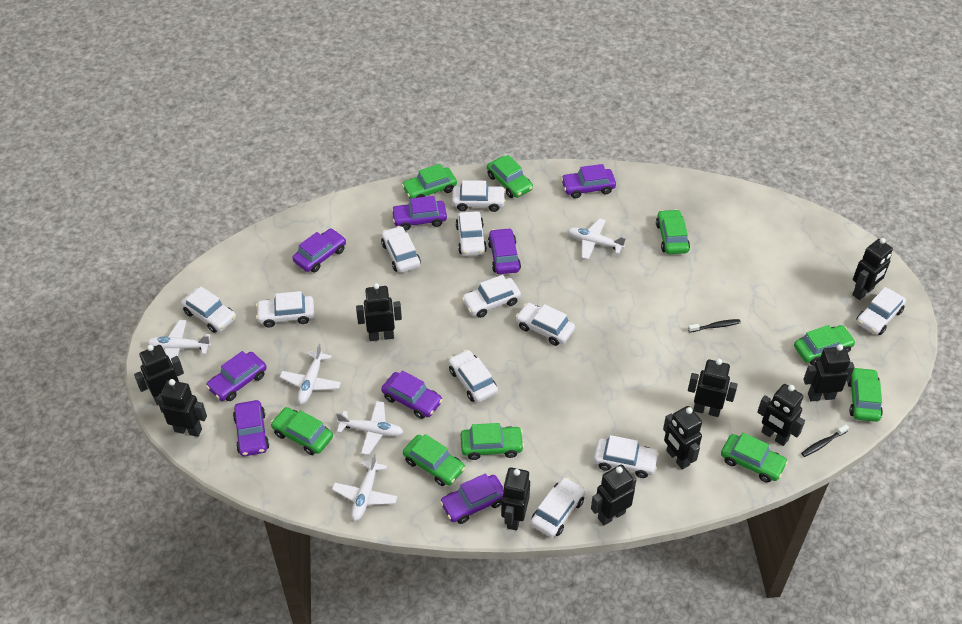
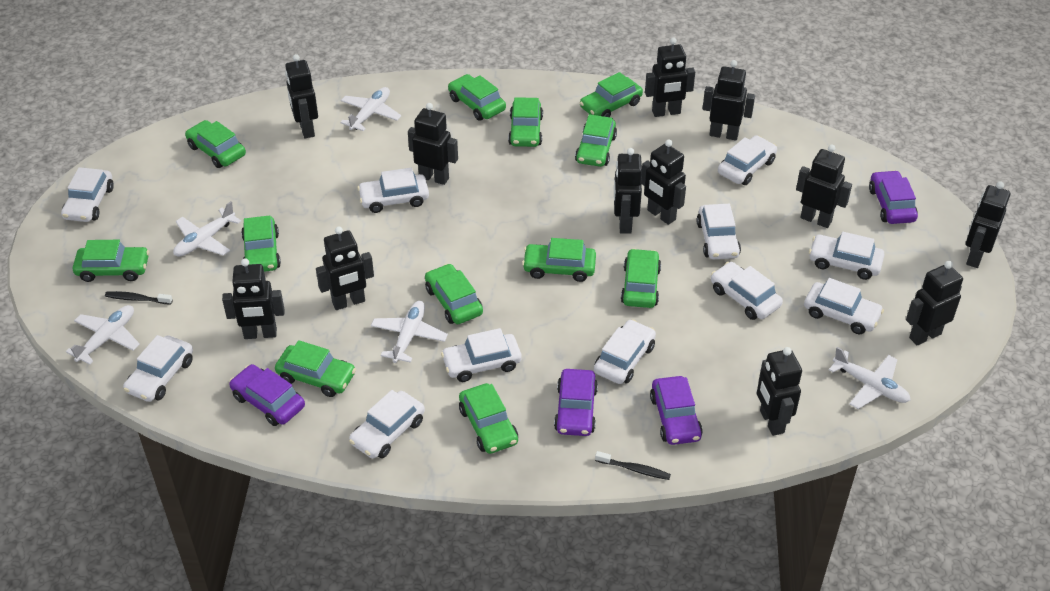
black robot: 10 -> 12
green car: 9 -> 12
purple car: 8 -> 4

